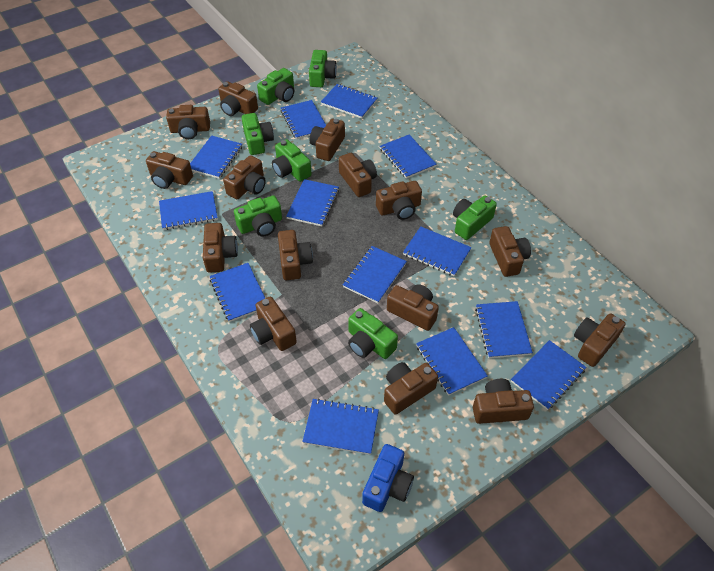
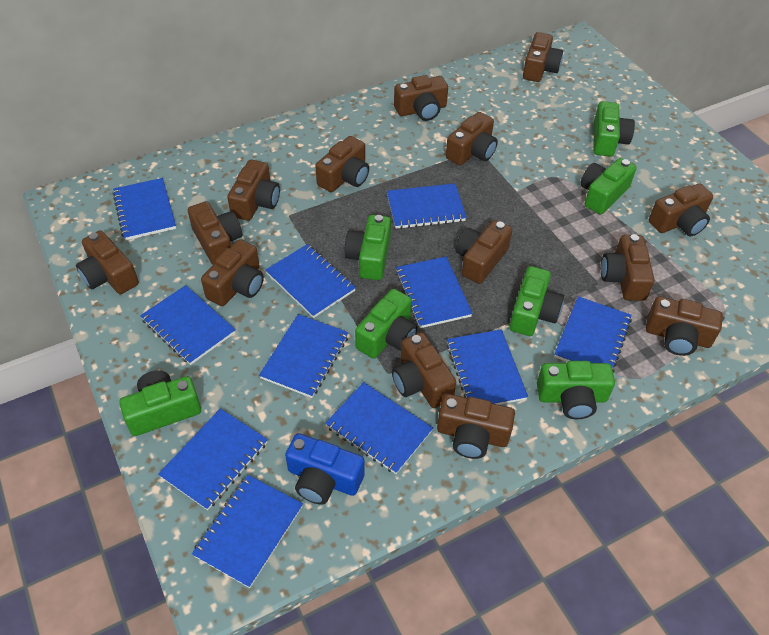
blue notebook: 13 -> 11
brown camera: 15 -> 14

